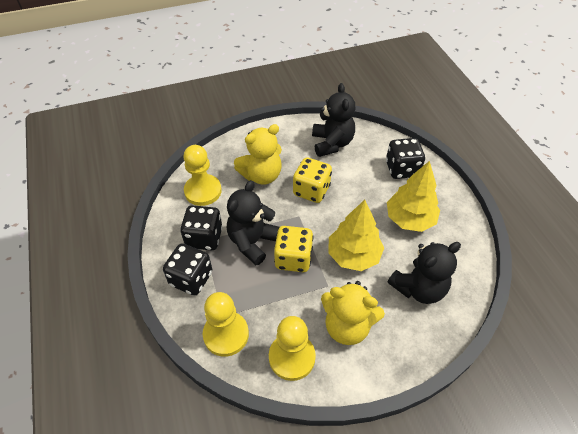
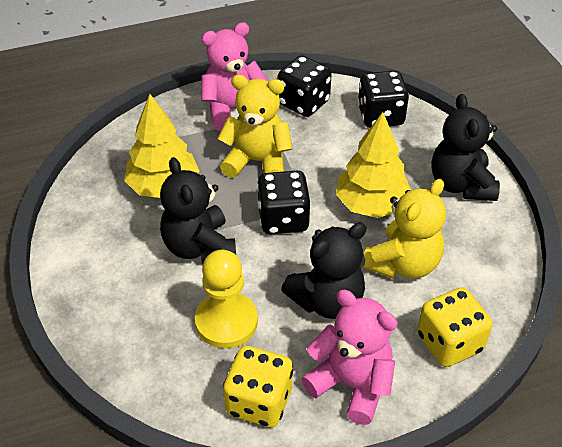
pink teddy bear: 0 -> 2
yellow pawn: 3 -> 1

